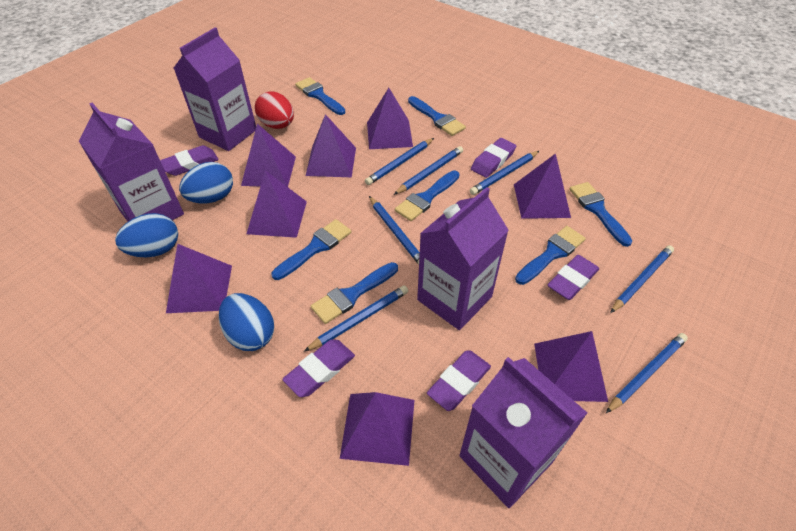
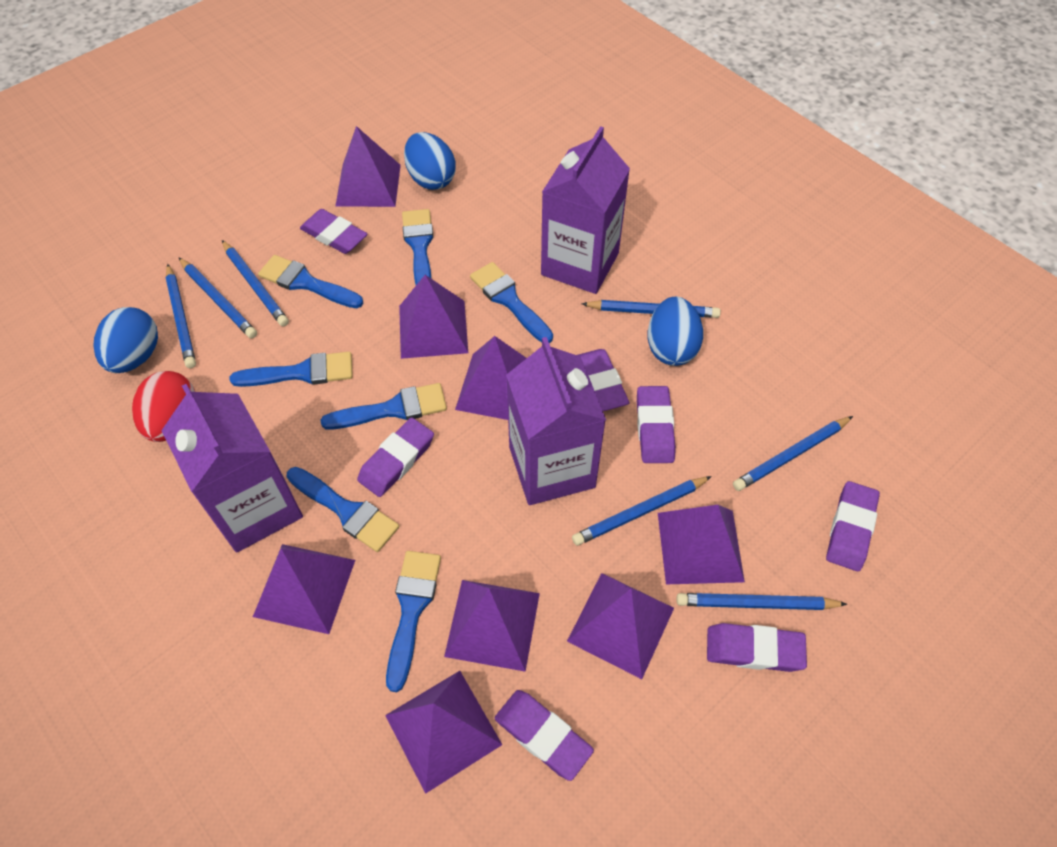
purple carton: 4 -> 3
purple eraser: 5 -> 7

